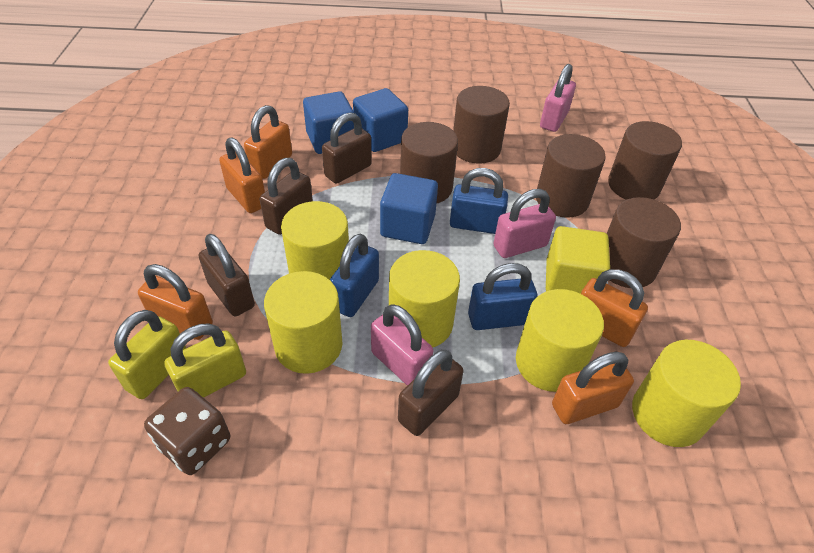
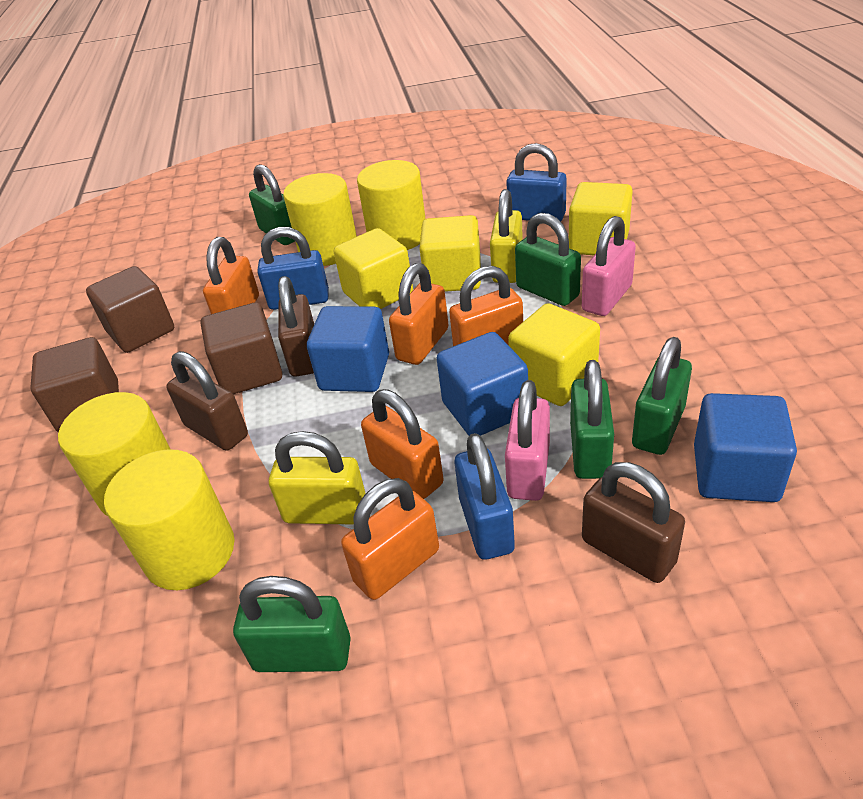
brown cube: 0 -> 3
brown cylinder: 5 -> 0
brown dice: 1 -> 0
brown padlock: 4 -> 3
green padlock: 0 -> 5
pink padlock: 3 -> 2
yellow cube: 1 -> 4
yellow cylinder: 5 -> 4

